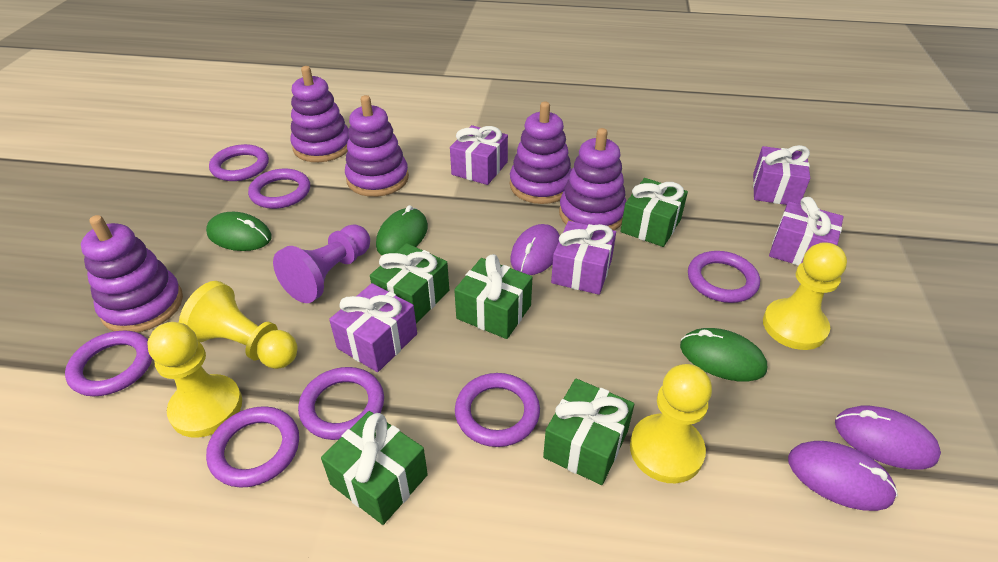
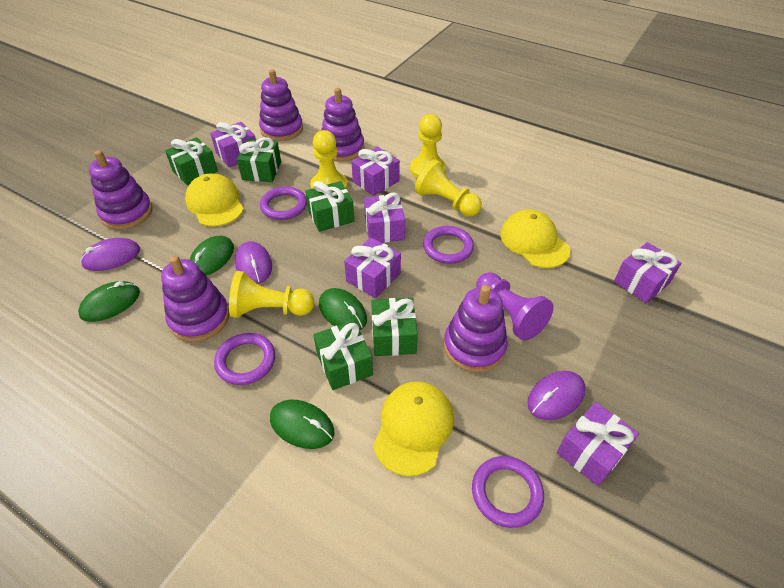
green mouse: 3 -> 4
purple gift: 5 -> 6
purple ring: 7 -> 4
yellow cap: 0 -> 3

